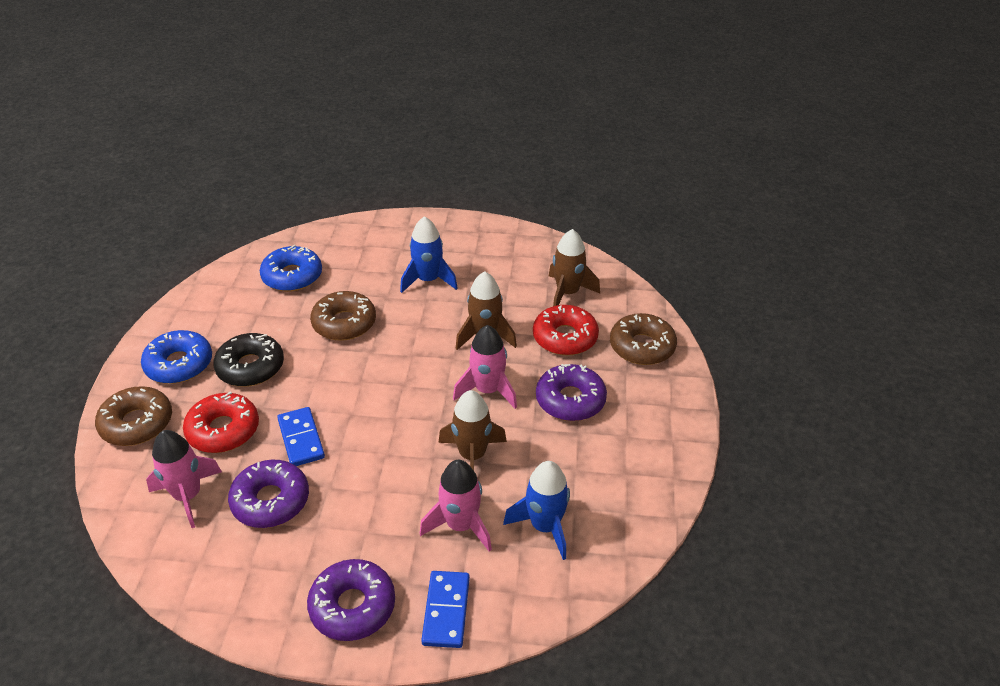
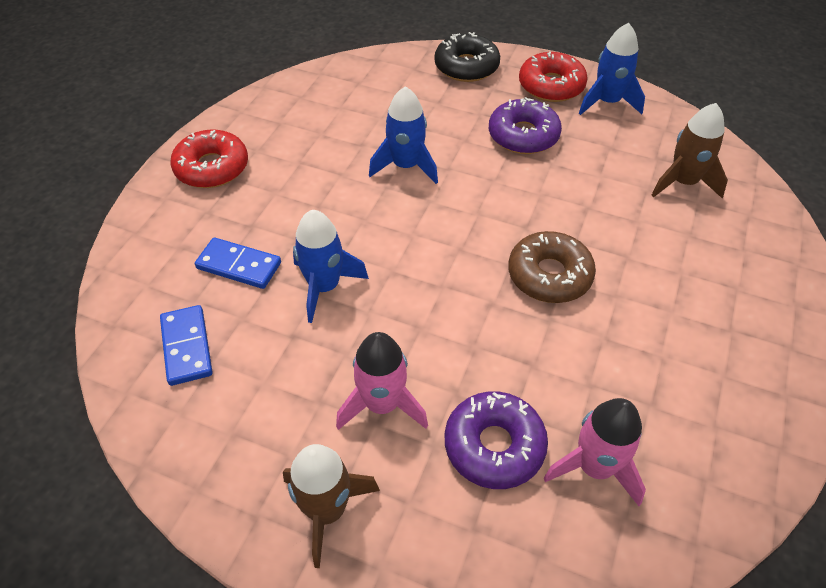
blue donut: 2 -> 0
blue rocket: 2 -> 3
brown donut: 3 -> 1
brown rocket: 3 -> 2
pink rocket: 3 -> 2
purple donut: 3 -> 2

